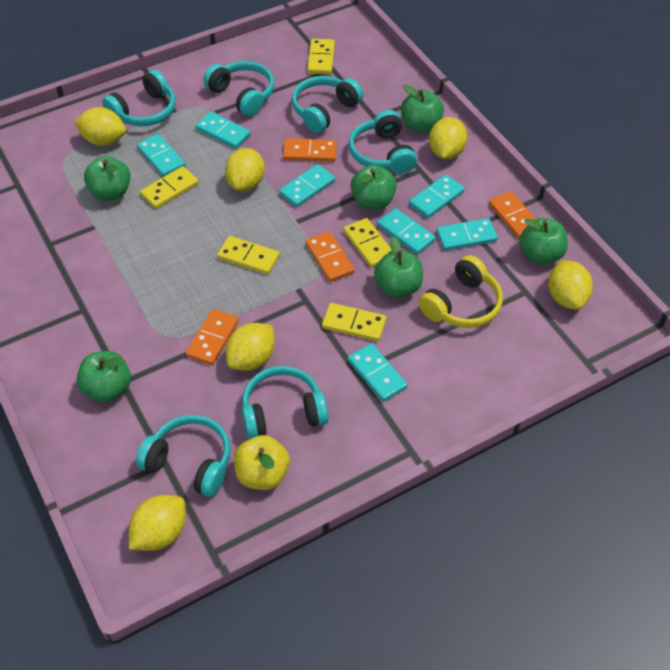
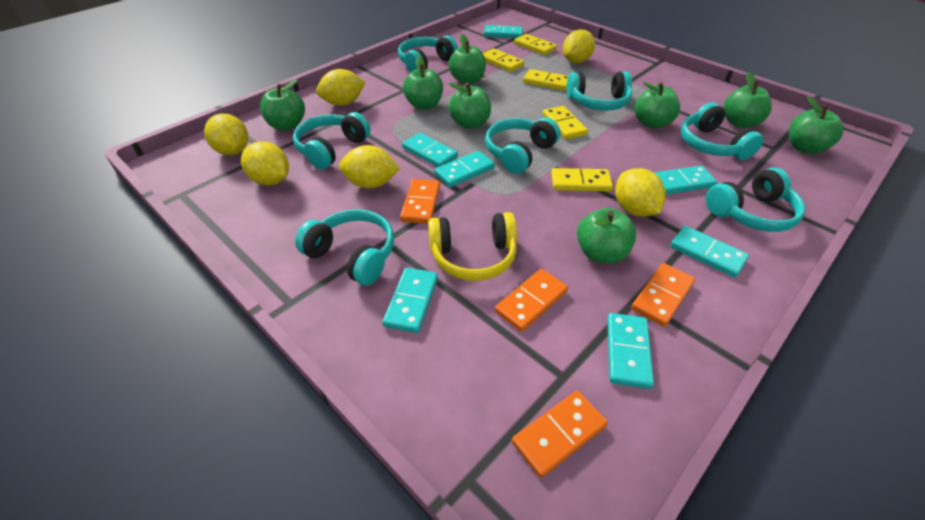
green apple: 6 -> 8
turquoise headphones: 6 -> 7
yellow apple: 1 -> 0

